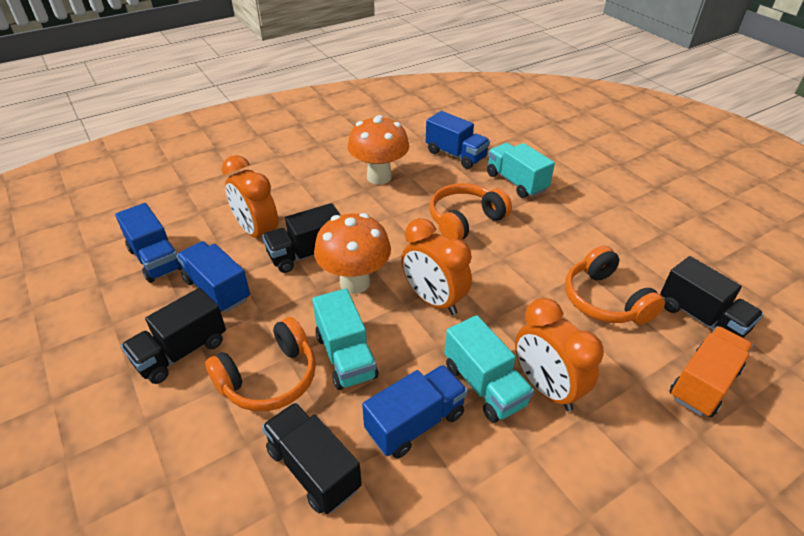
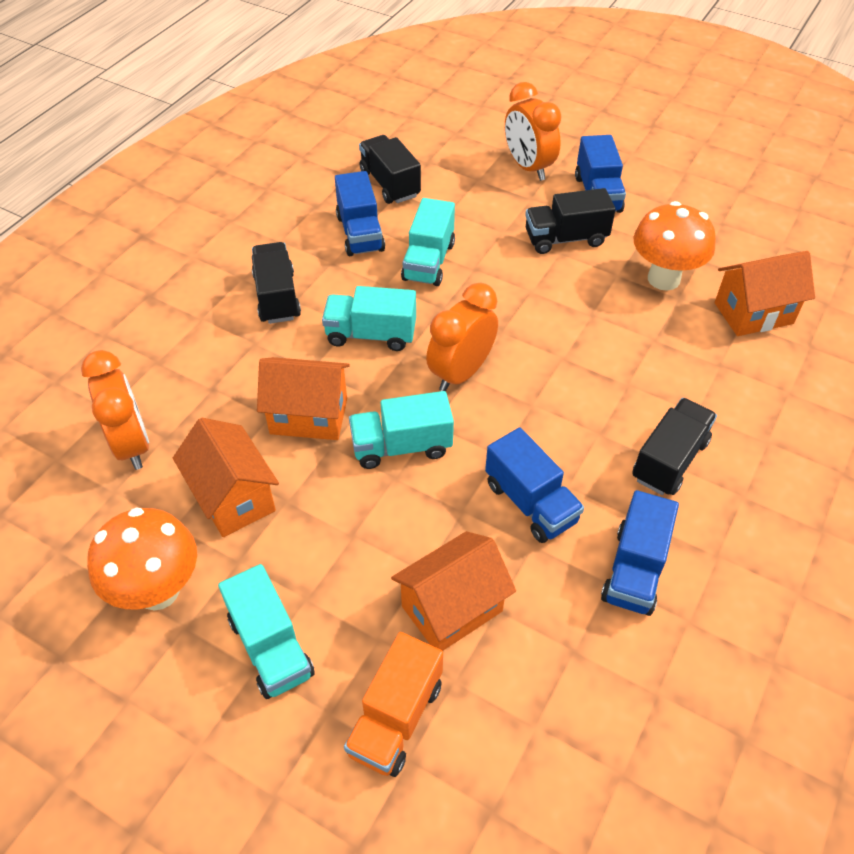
orange headphones: 3 -> 0
orange house: 0 -> 4
turquoise truck: 3 -> 4

